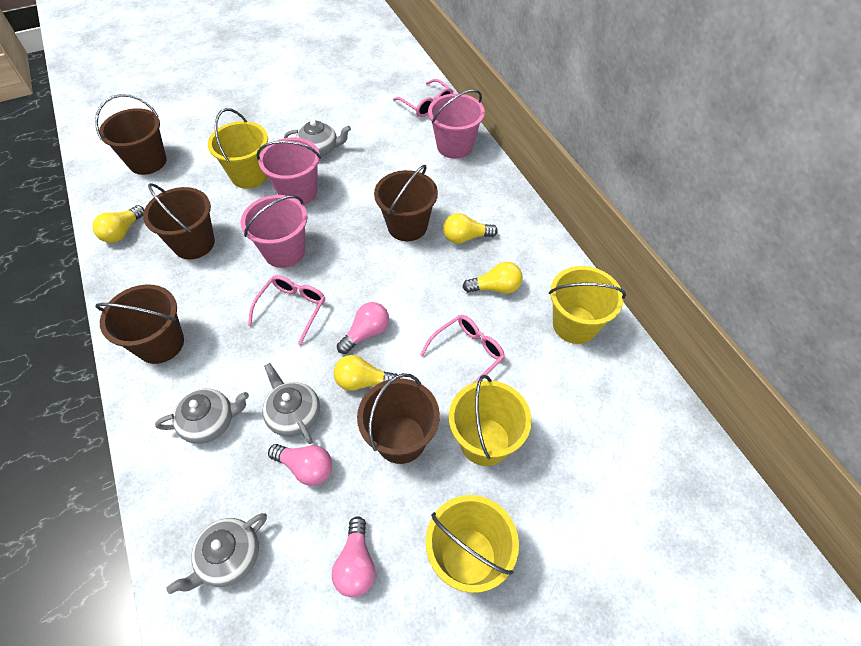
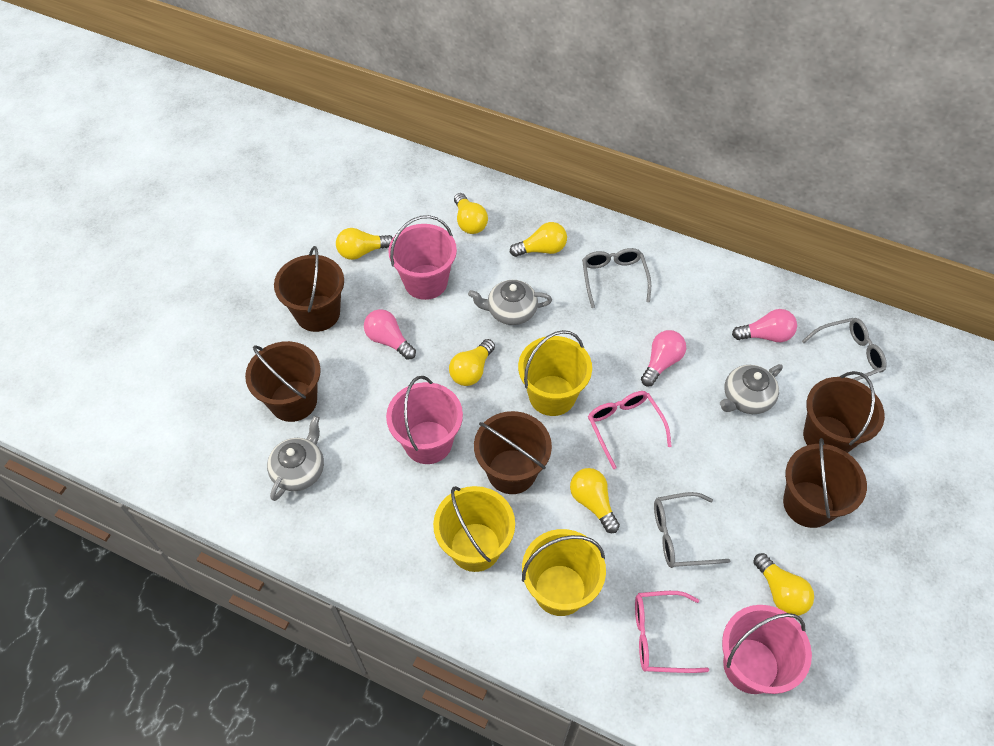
grey glasses: 0 -> 3
grey teapot: 4 -> 3
pink glasses: 3 -> 2
yellow bucket: 4 -> 3
yellow light bulb: 4 -> 6

